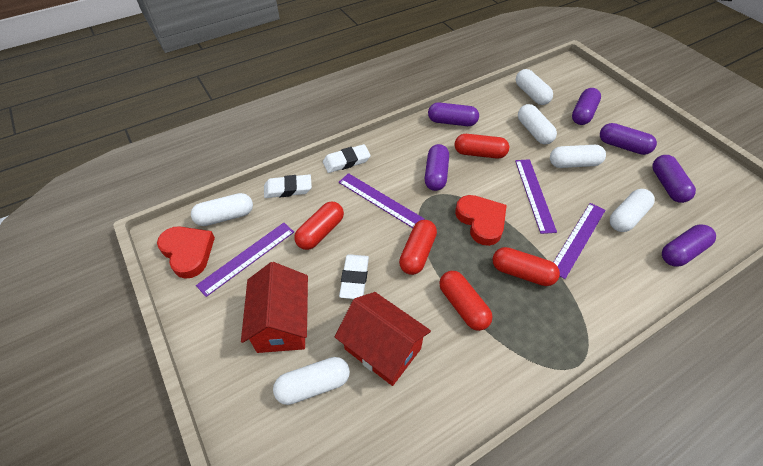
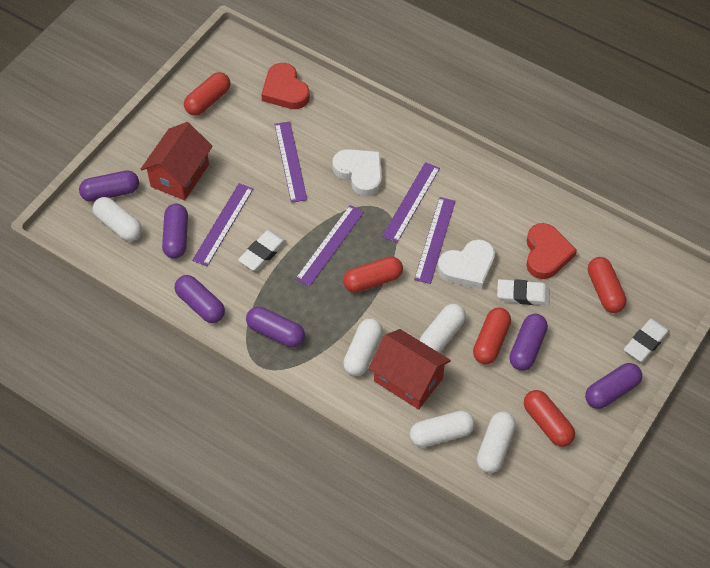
purple ruler: 4 -> 5
white capsule: 6 -> 5
white heart: 0 -> 2

